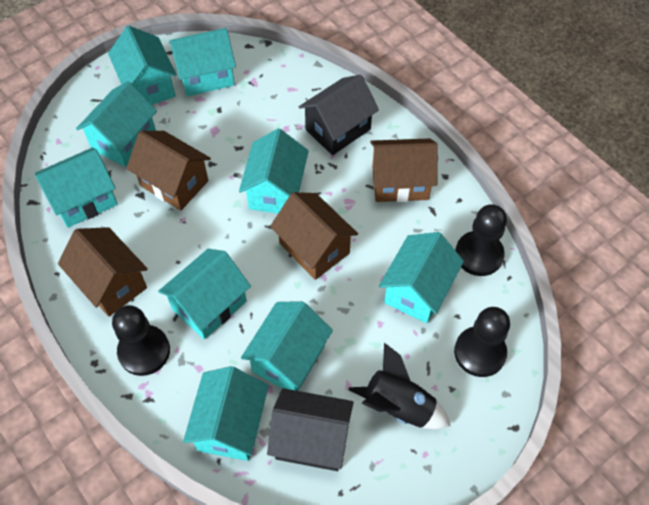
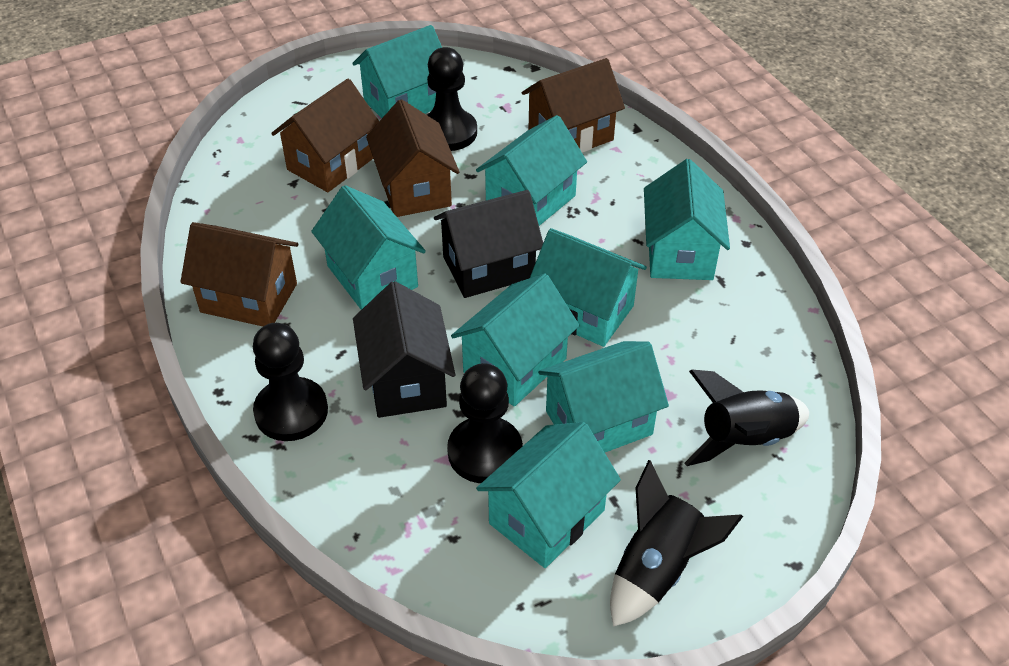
black rocket: 1 -> 2
turquoise house: 9 -> 8

